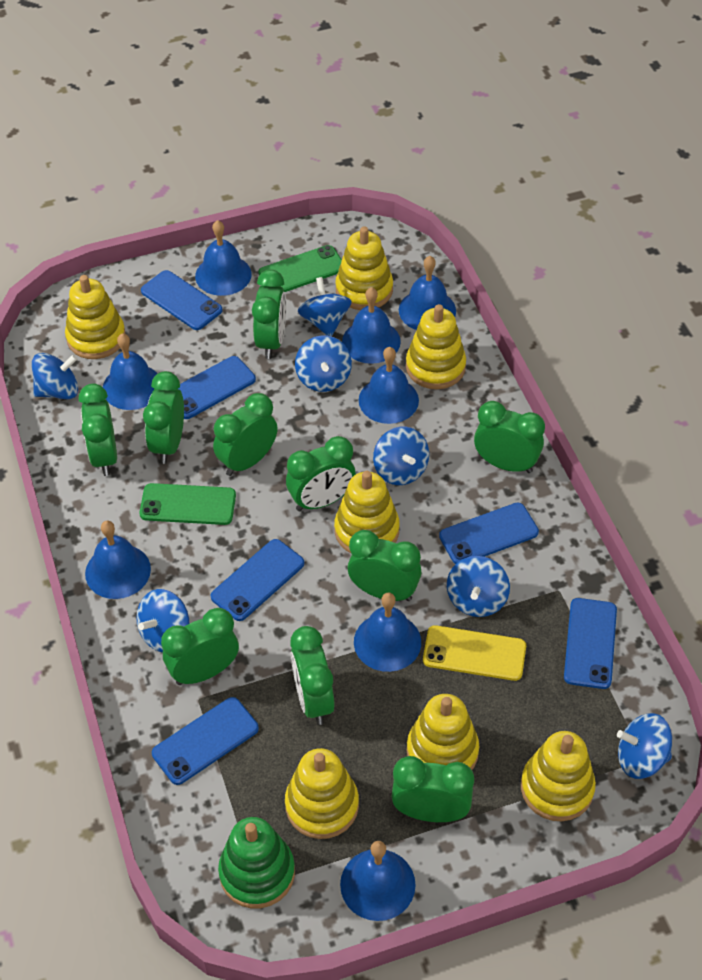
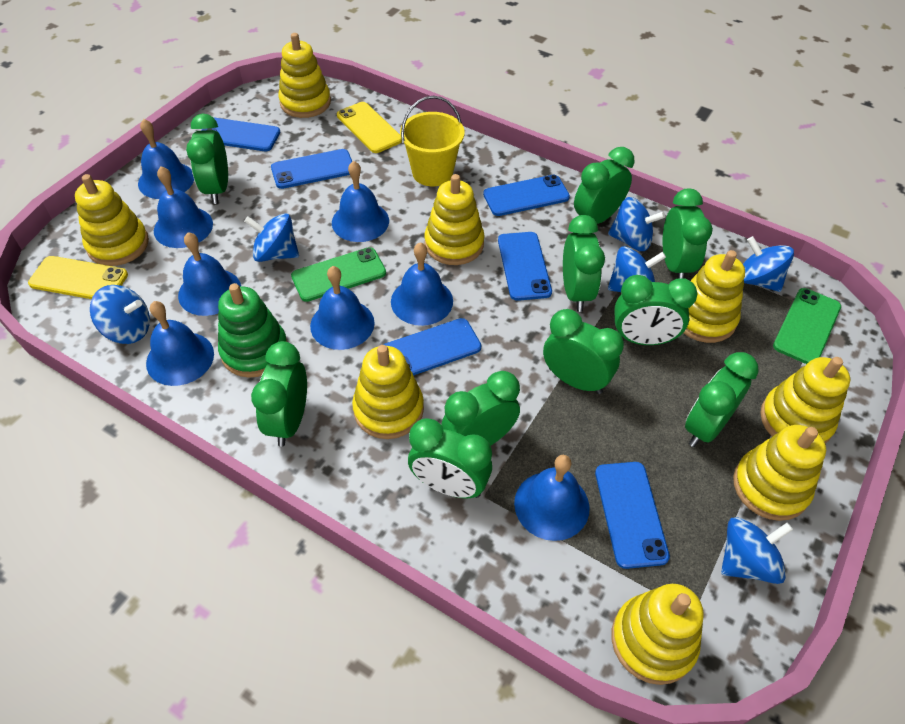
blue spinning top: 7 -> 6
yellow bucket: 0 -> 1
yellow phone: 1 -> 2
yellow stacking toy: 7 -> 8

